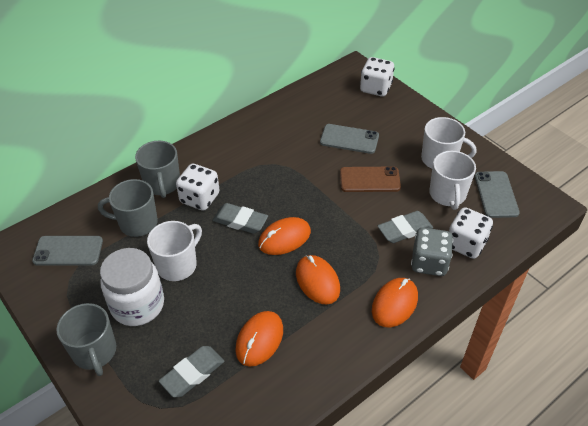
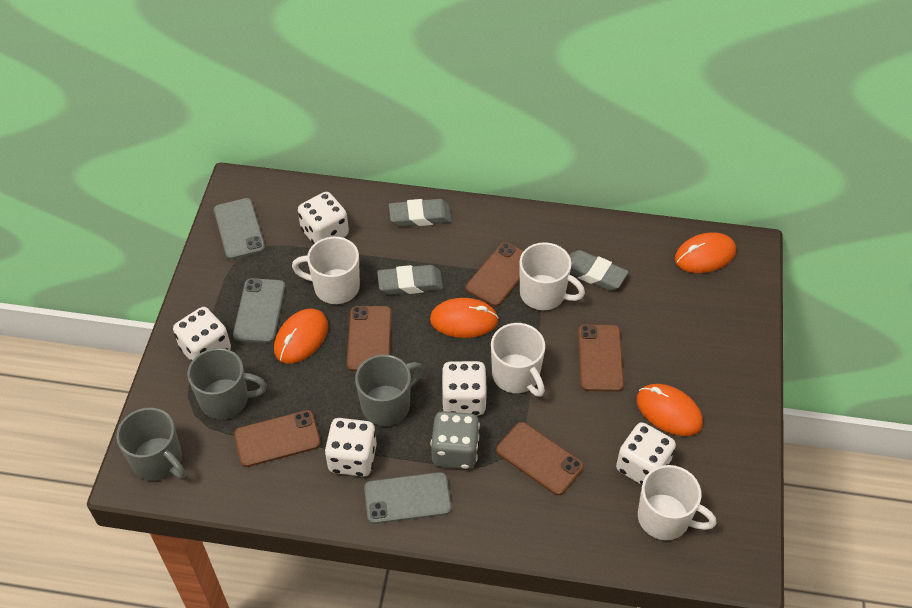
brown phone: 1 -> 5
white dice: 3 -> 5
white jar: 1 -> 0
white mug: 3 -> 4

